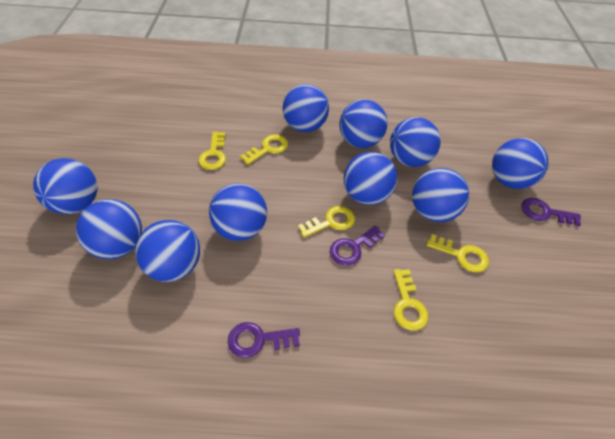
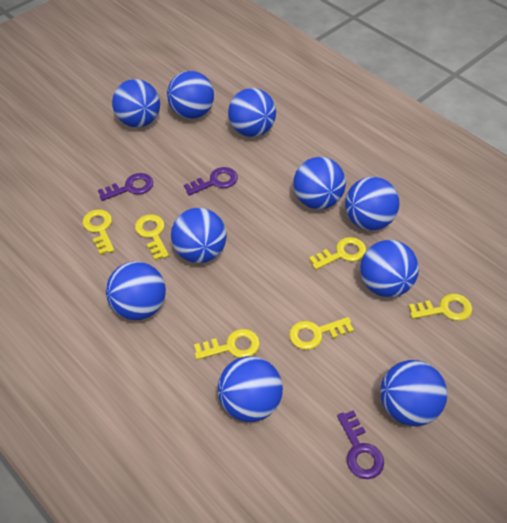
yellow key: 5 -> 6

